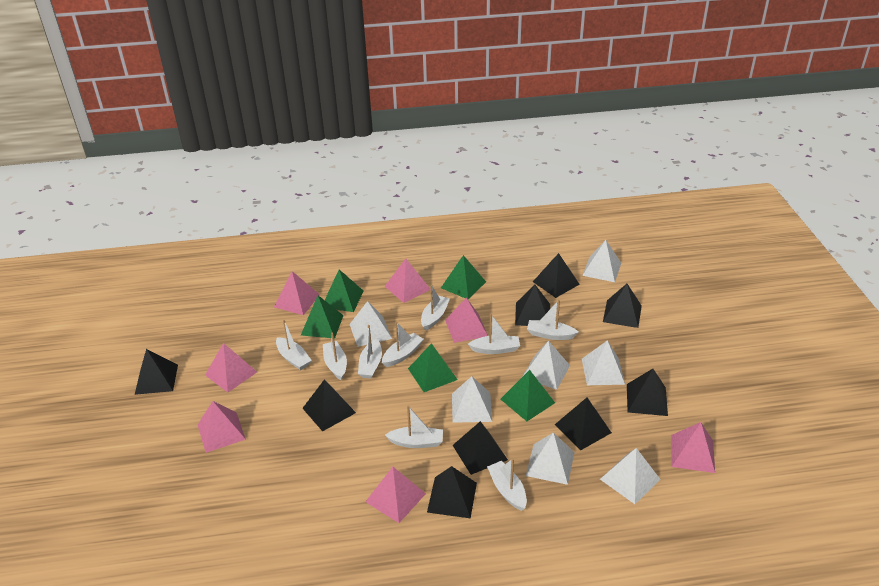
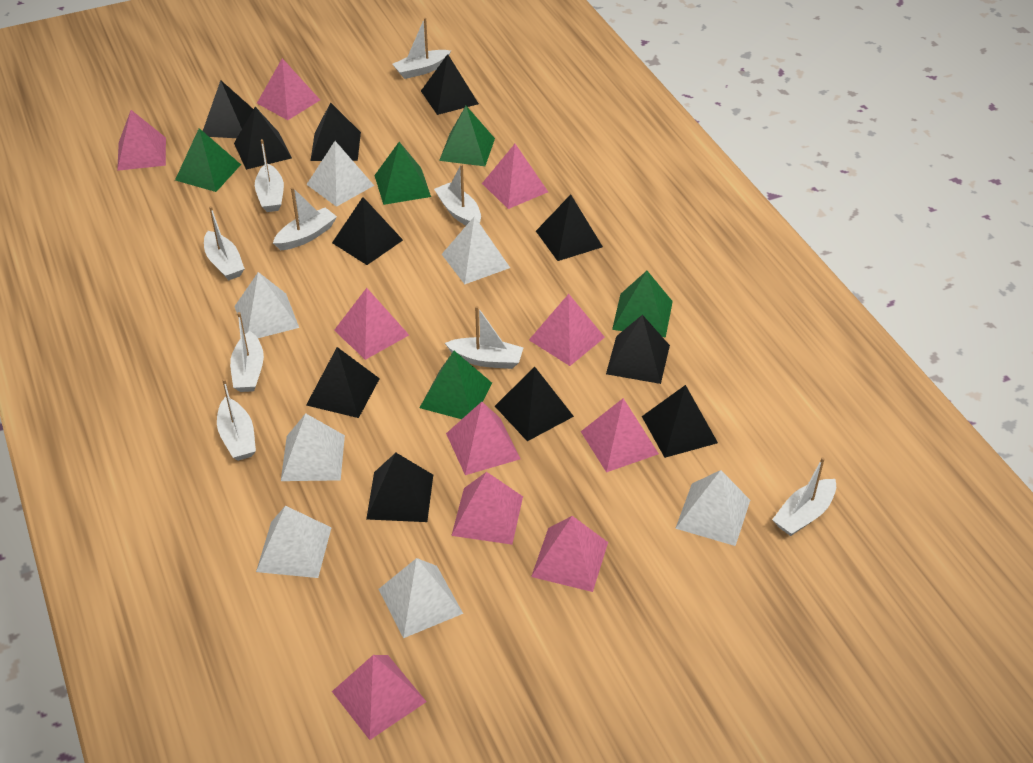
black pyramid: 9 -> 11
pink pyramid: 7 -> 10

